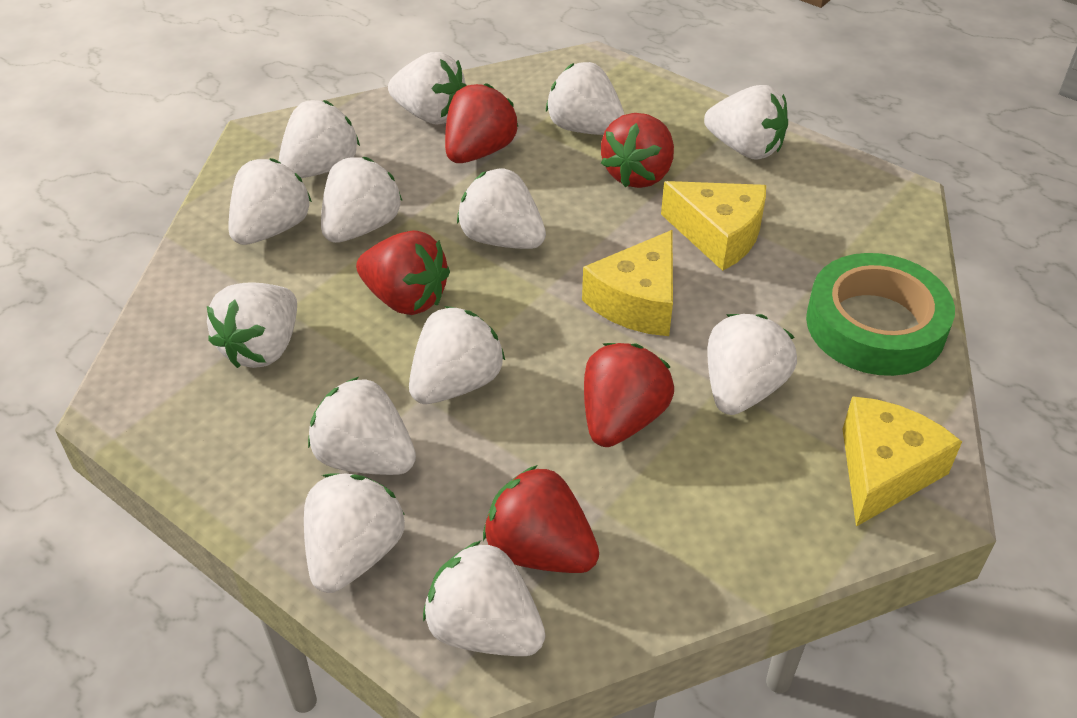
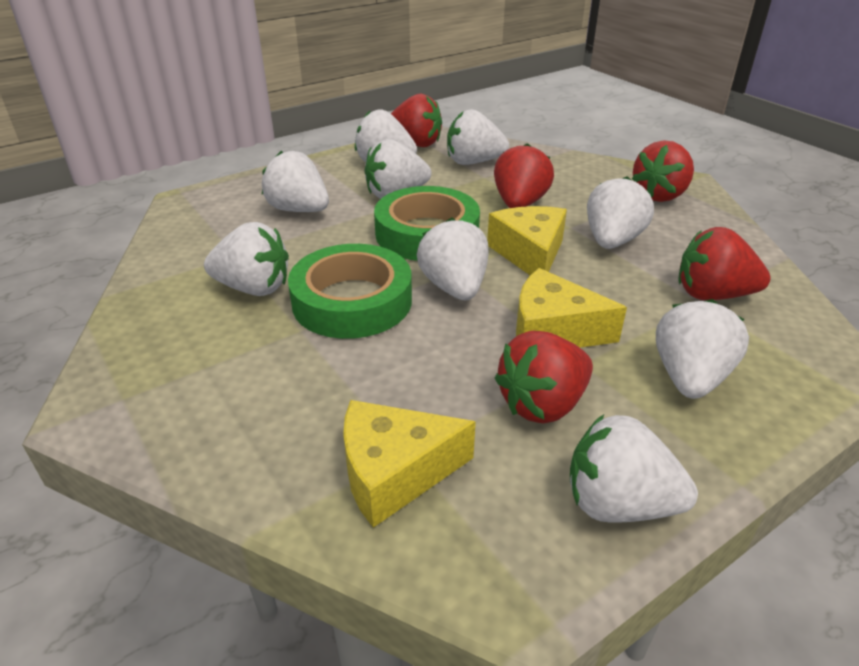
green tape: 1 -> 2
white strawberry: 13 -> 9

